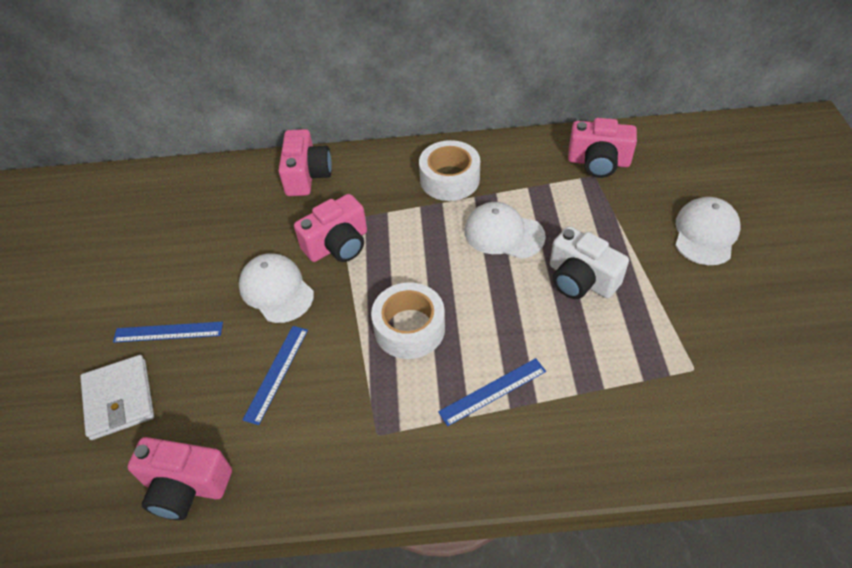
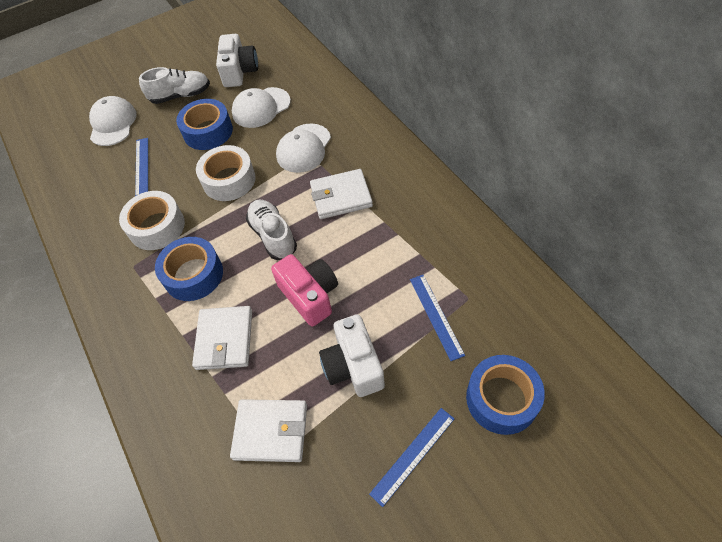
blue tape: 0 -> 3
pink camera: 4 -> 1
white camera: 1 -> 2
white shoe: 0 -> 2
white wallet: 1 -> 3

